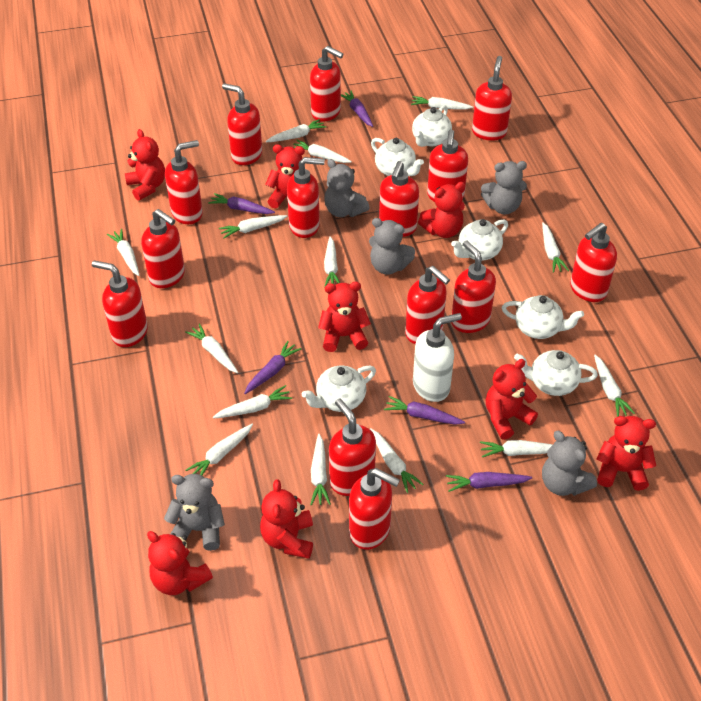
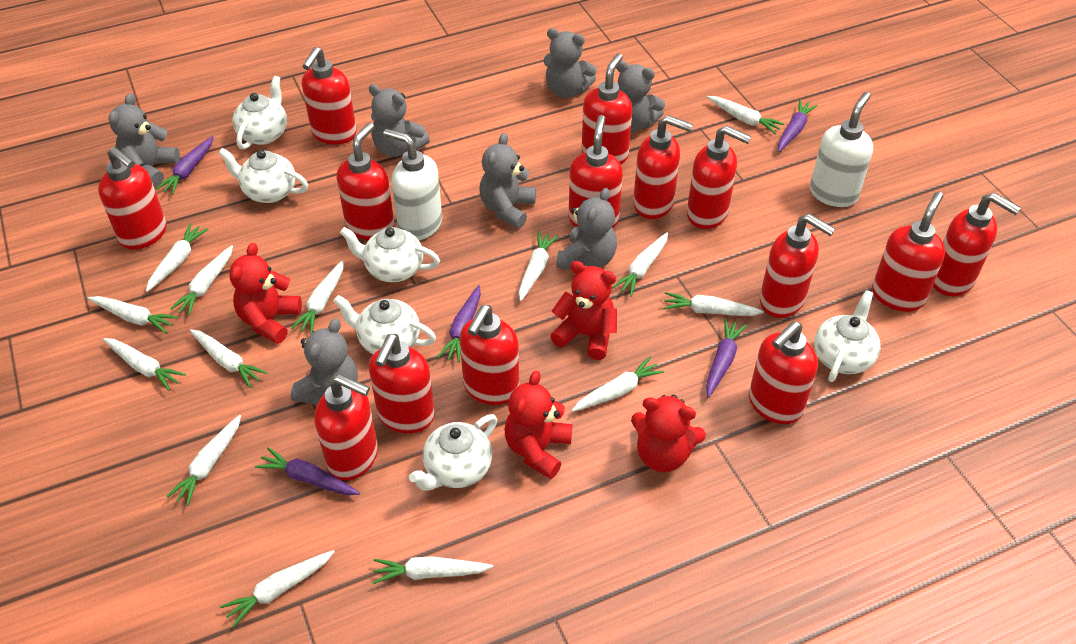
grey teddy bear: 5 -> 7
red teddy bear: 8 -> 4
white soap dispenser: 1 -> 2

